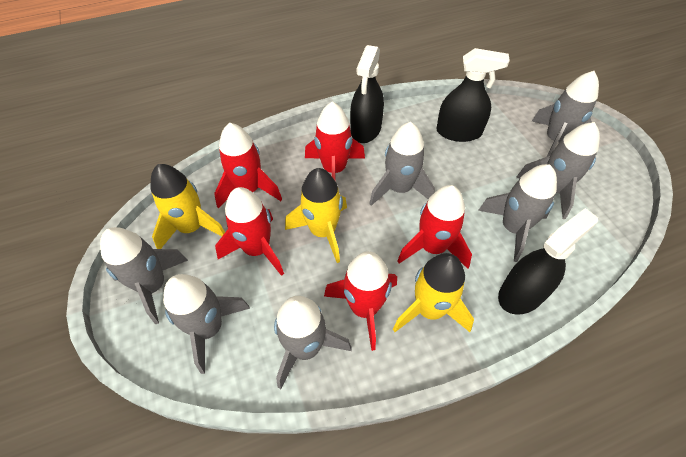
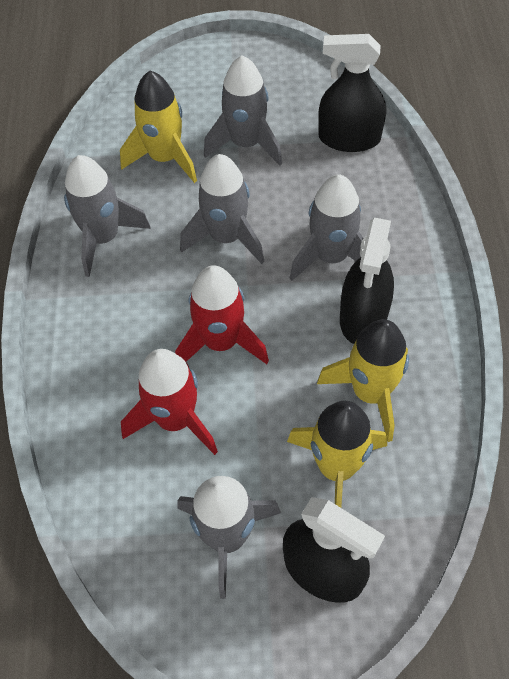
grey rocket: 7 -> 5
red rocket: 5 -> 2

